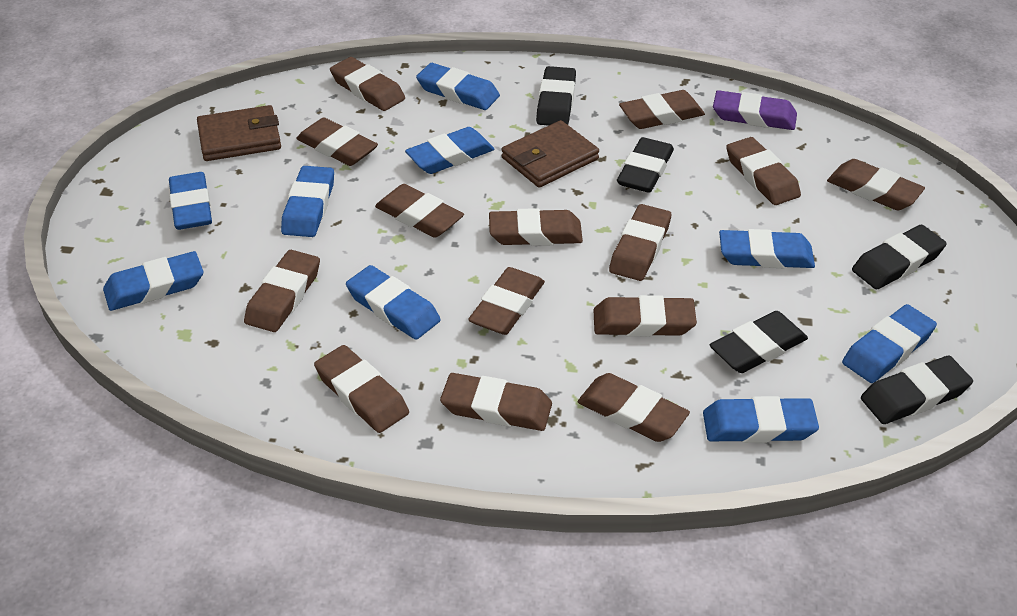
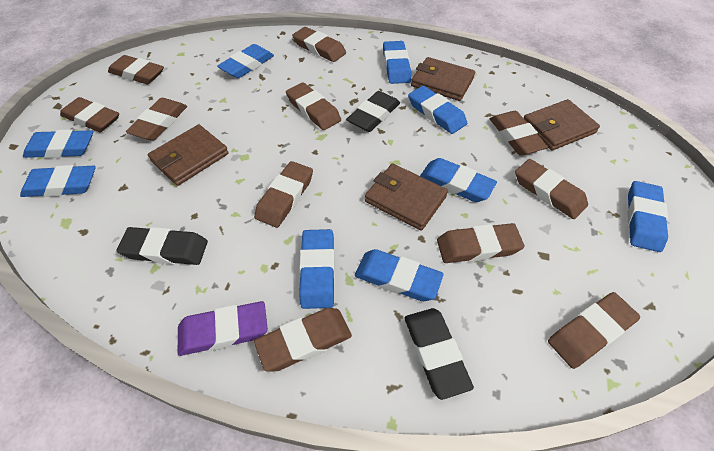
black eraser: 5 -> 3
brown eraser: 14 -> 11
brown wallet: 2 -> 4

